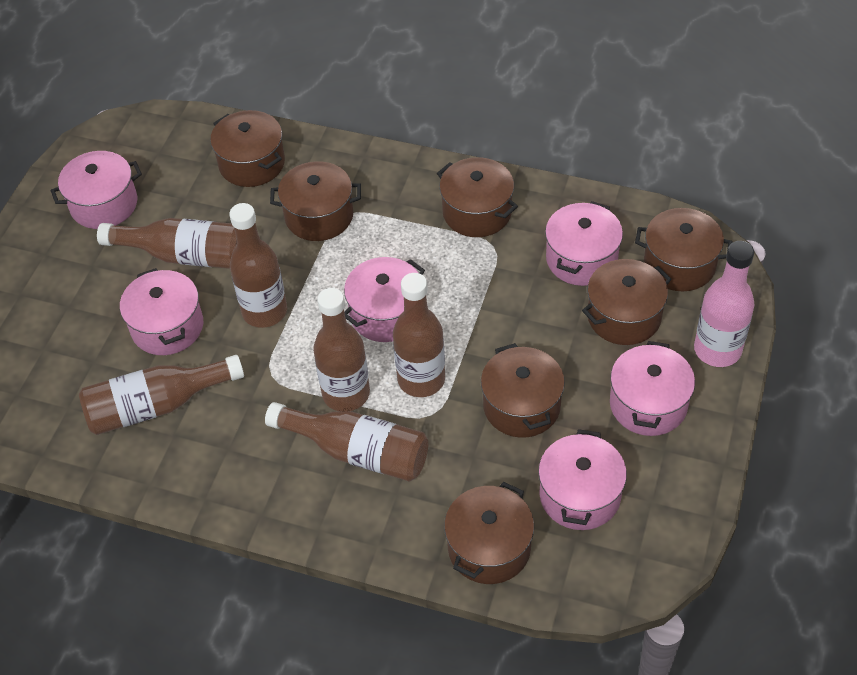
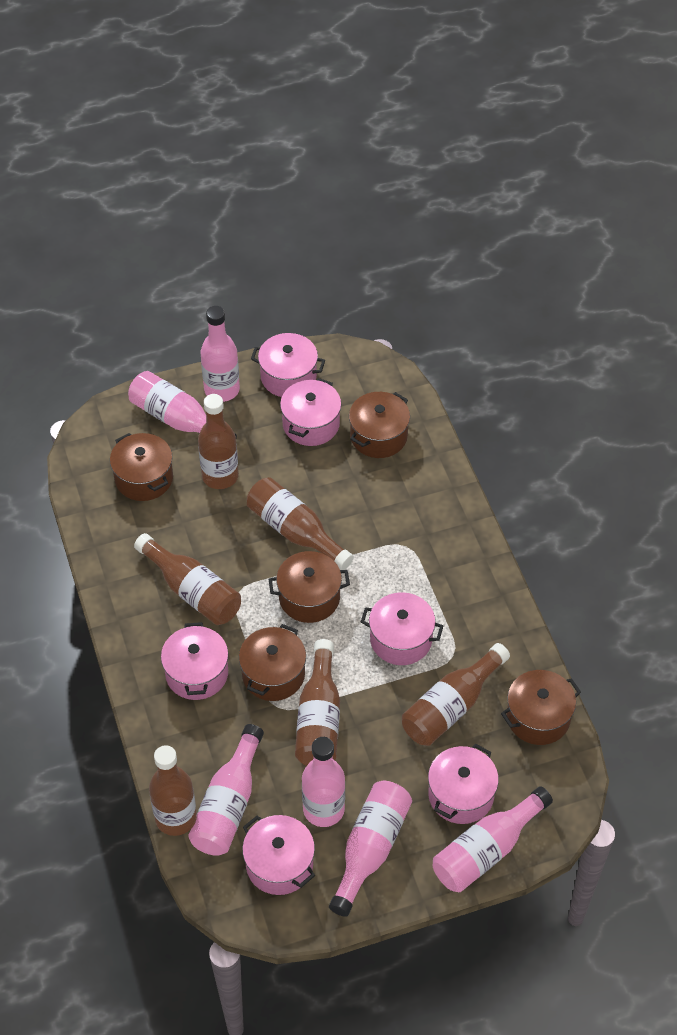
brown pot: 7 -> 5
pink bottle: 1 -> 6

